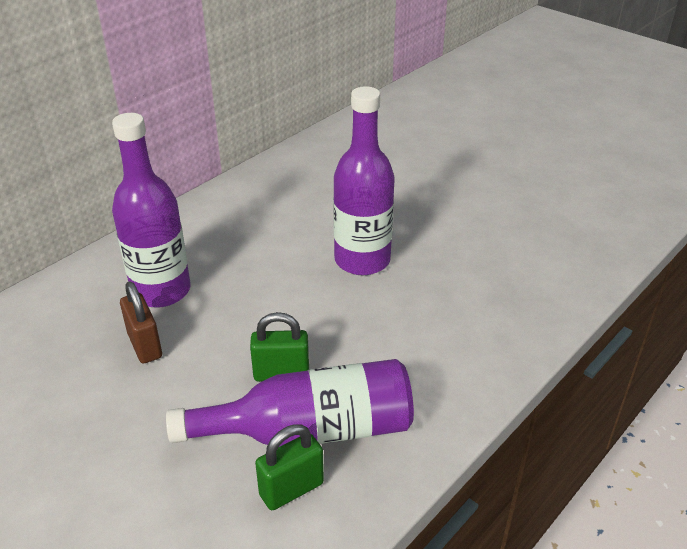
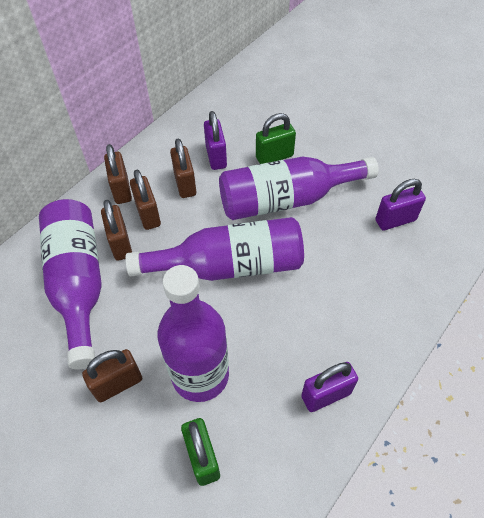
brown padlock: 1 -> 5
purple bottle: 3 -> 4
purple padlock: 0 -> 3

